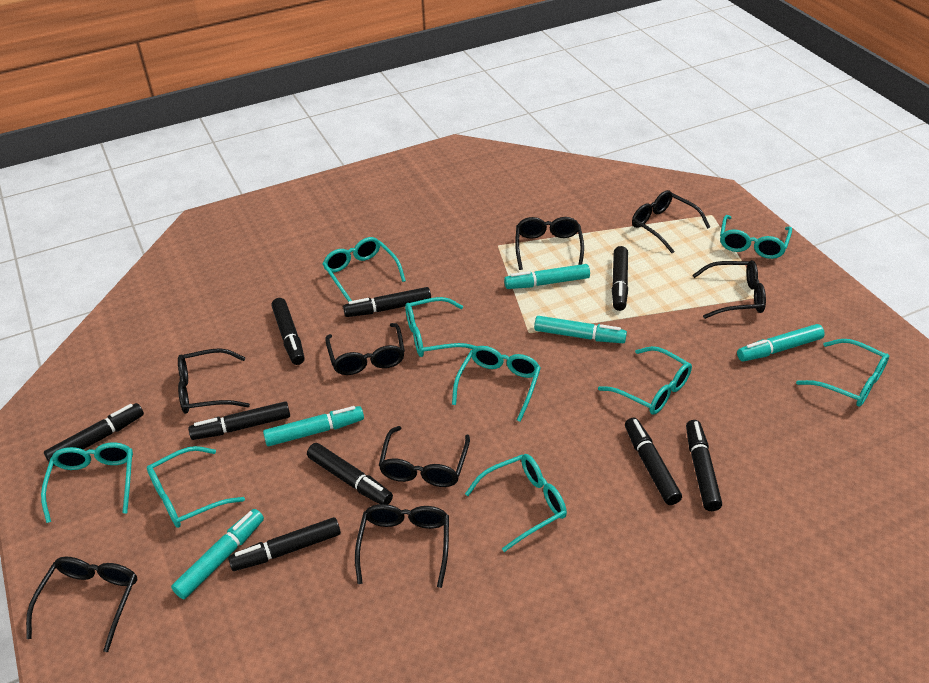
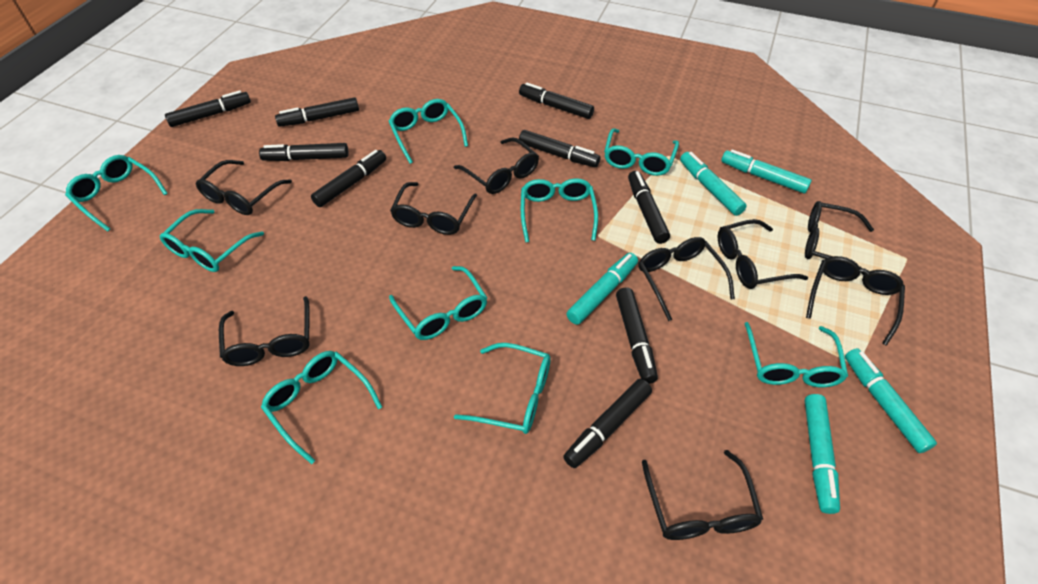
black glasses: 8 -> 9

